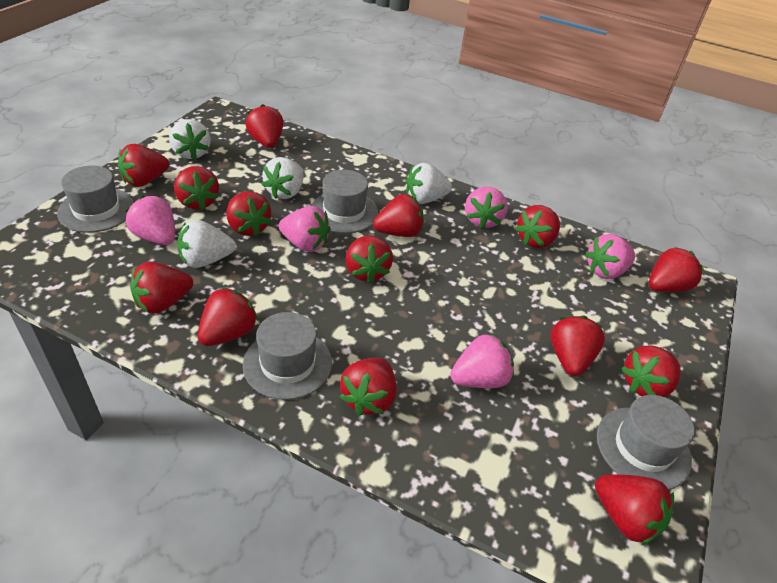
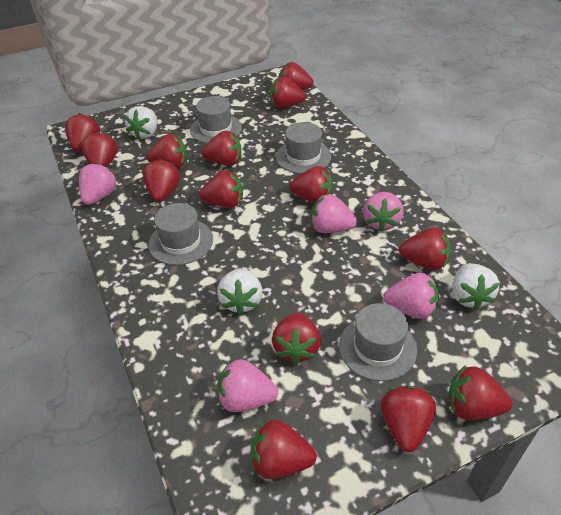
white strawberry: 4 -> 3

